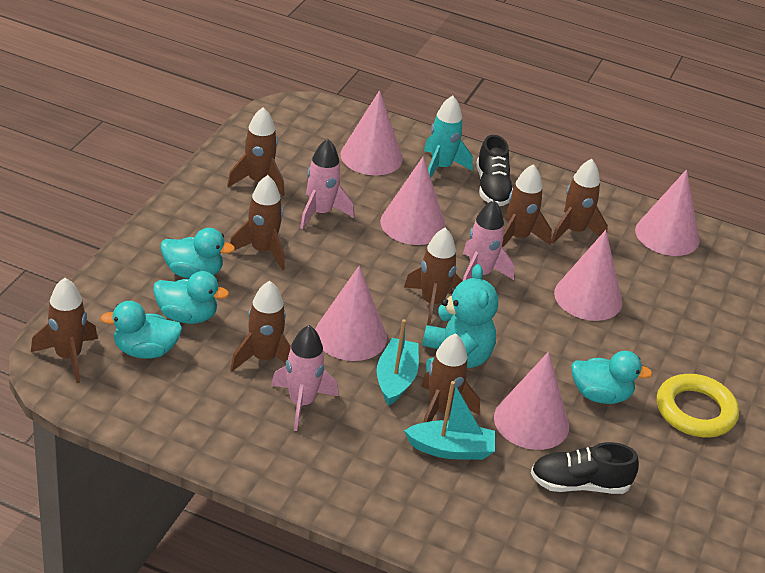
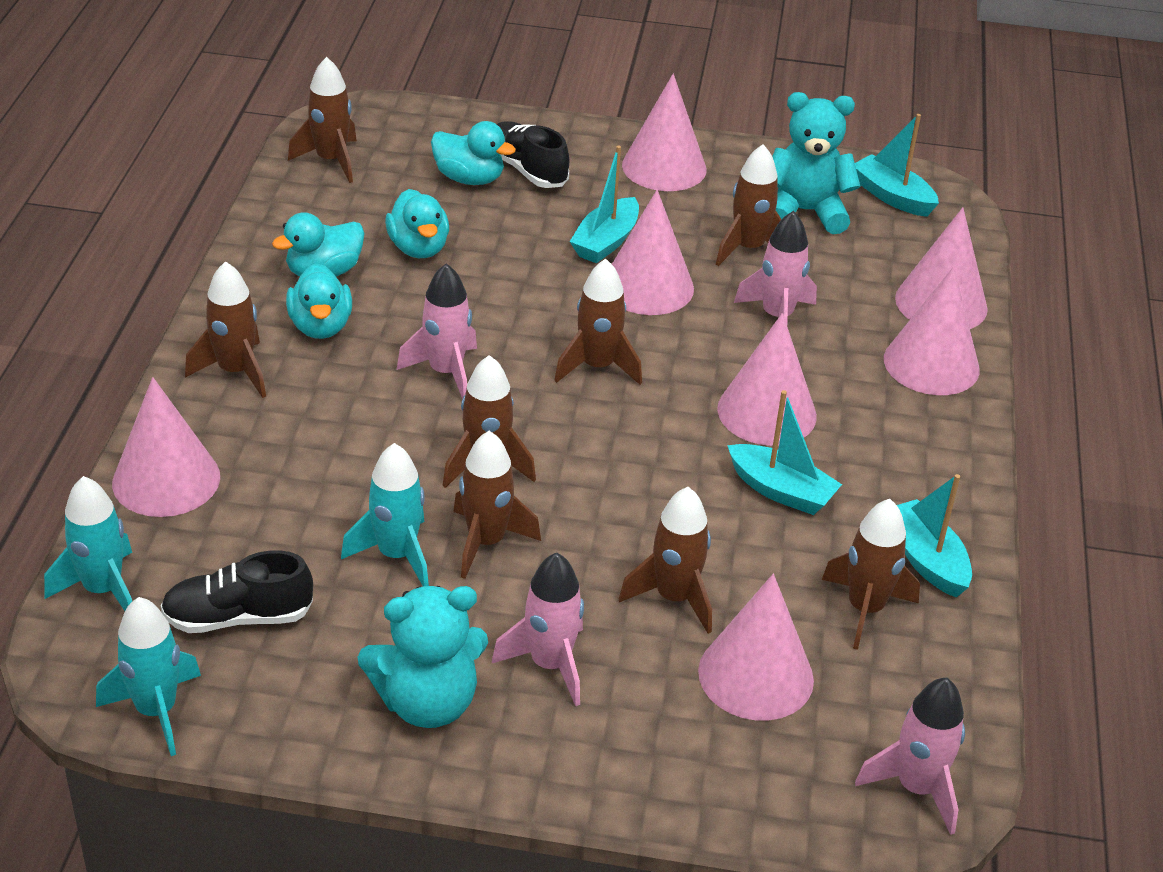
pink cone: 6 -> 7
pink rocket: 3 -> 4
turquoise boat: 2 -> 4
turquoise rocket: 1 -> 3
turquoise teddy bear: 1 -> 2
yellow ring: 1 -> 0

